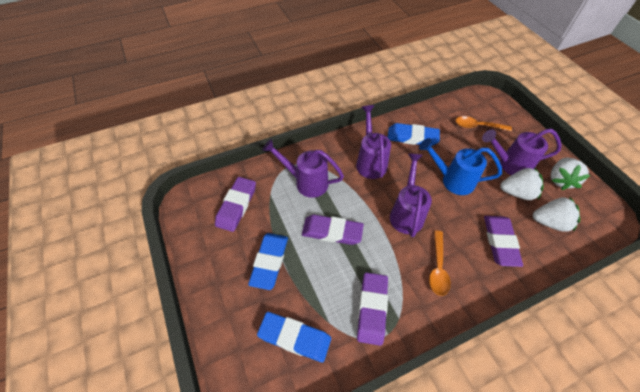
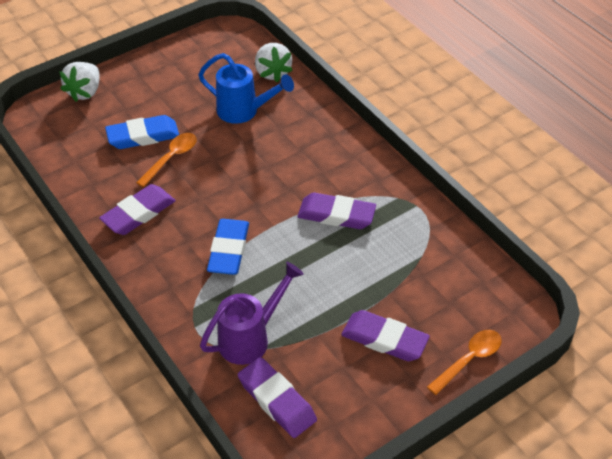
blue eraser: 3 -> 2
purple watering can: 4 -> 1
white strawberry: 3 -> 2

